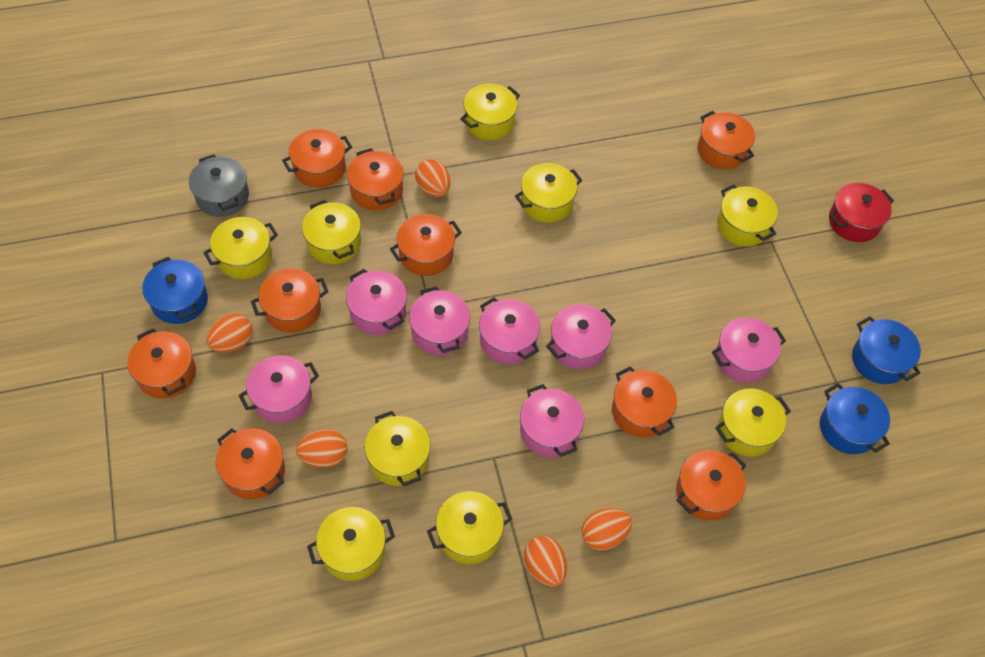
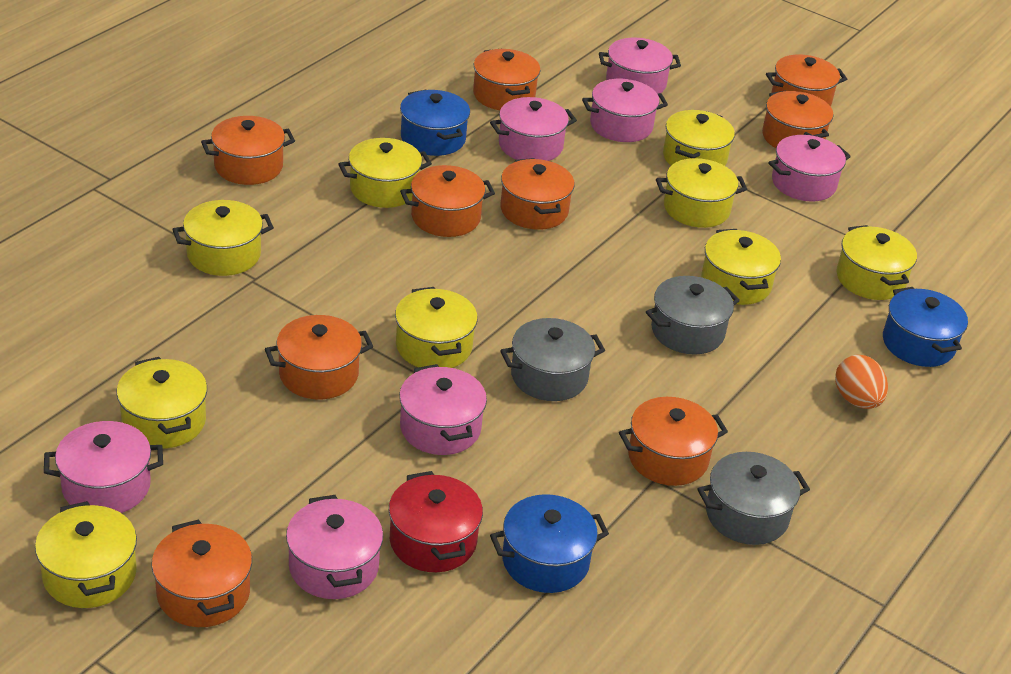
grey pot: 1 -> 3
orange egg: 5 -> 1

